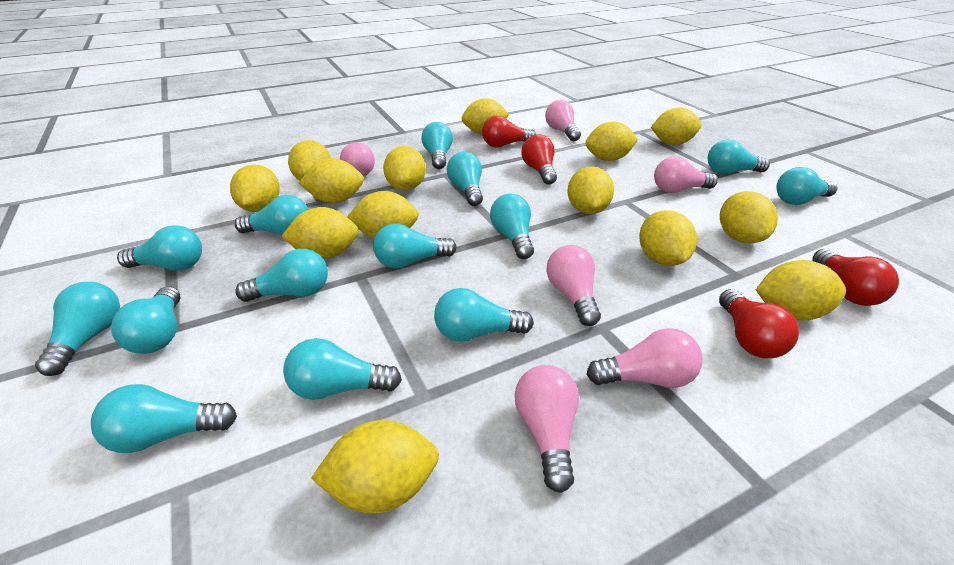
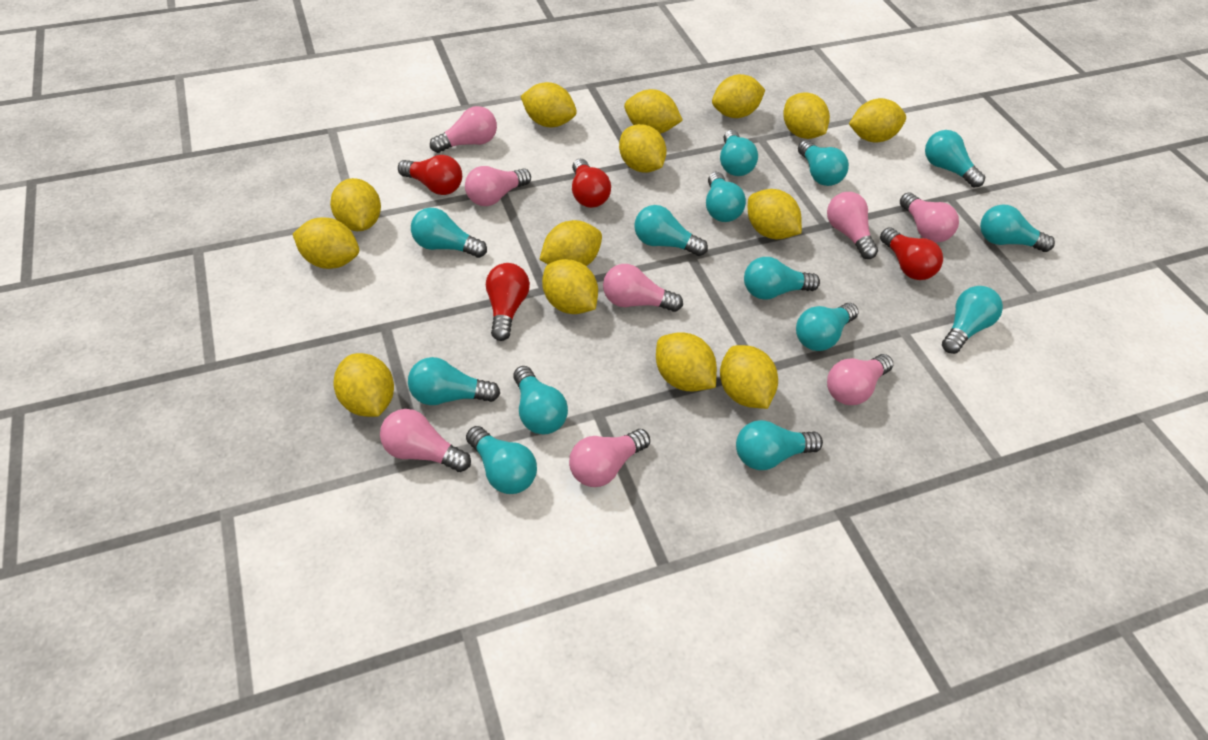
pink light bulb: 6 -> 8

